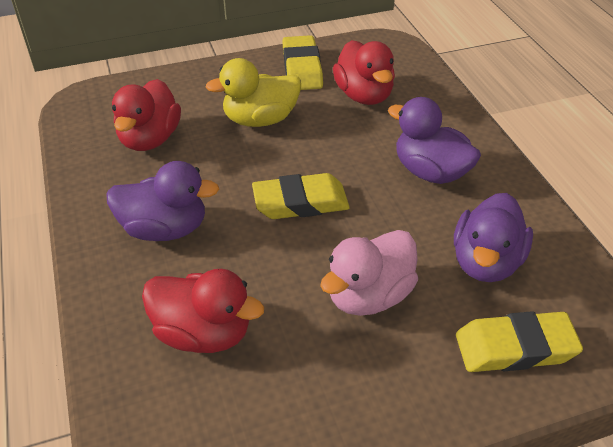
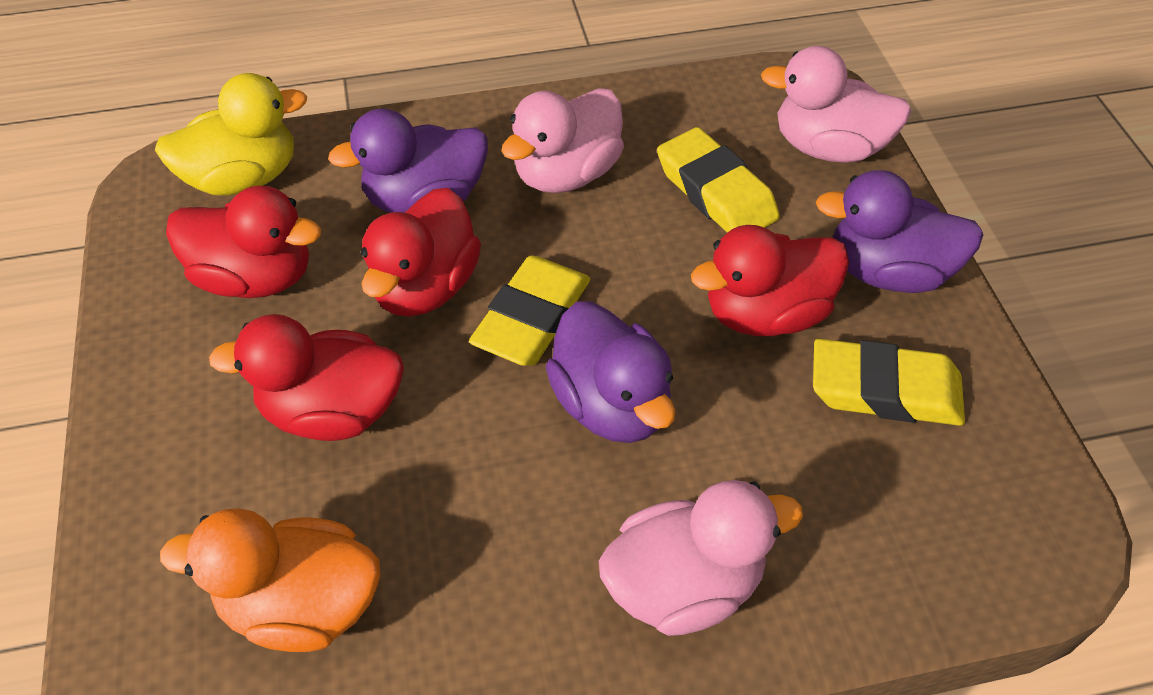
orange duck: 0 -> 1
pink duck: 1 -> 3
red duck: 3 -> 4

